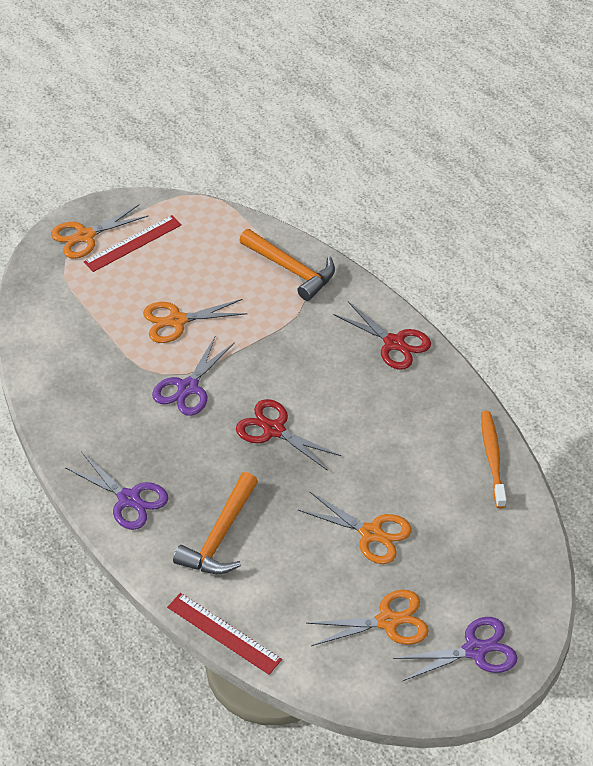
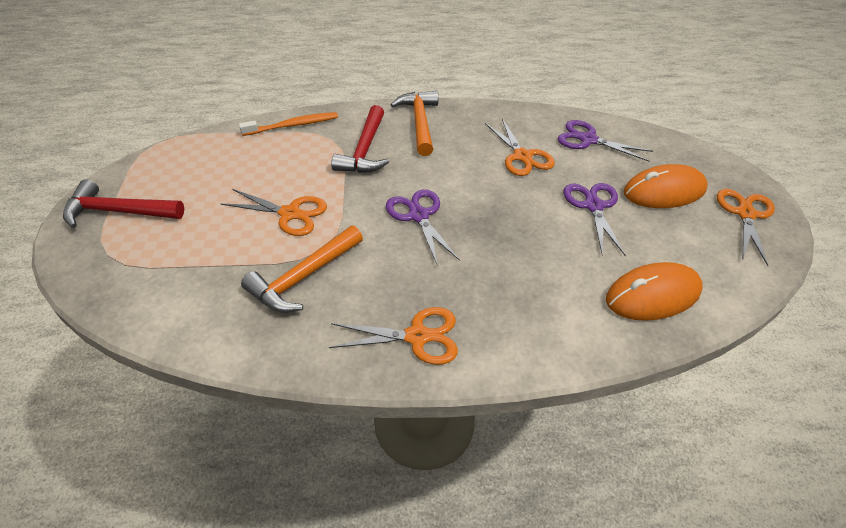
orange mouse: 0 -> 2
red hammer: 0 -> 2
red ruler: 2 -> 0
red scissors: 2 -> 0

